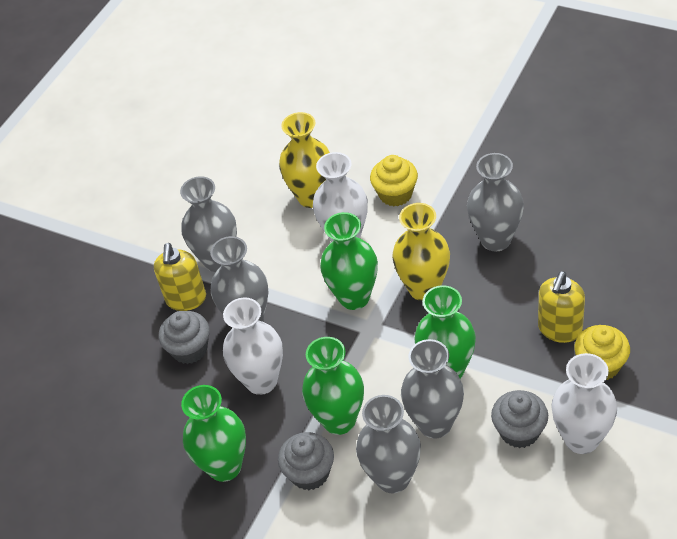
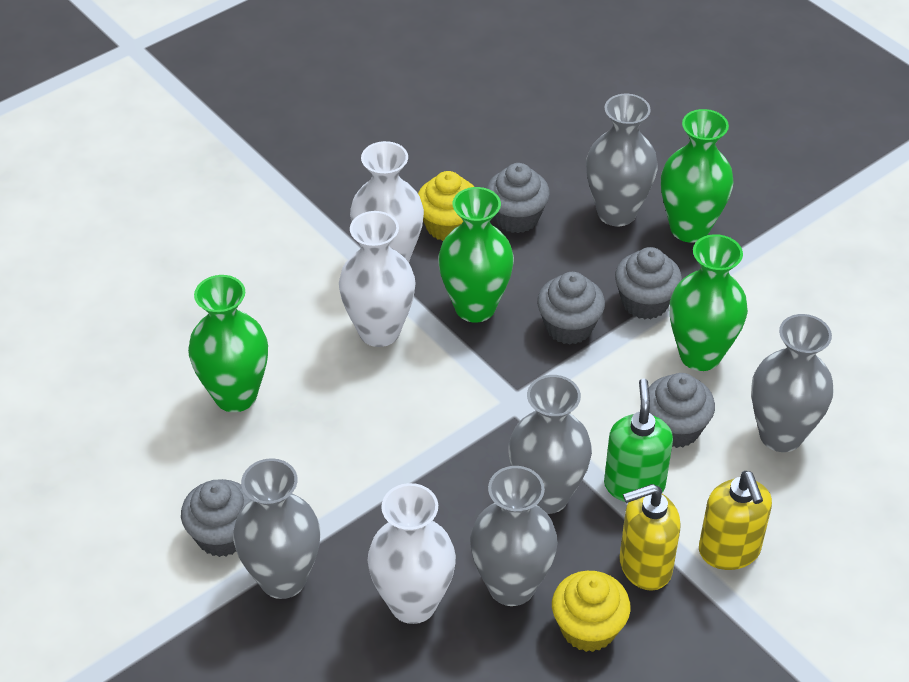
green soap dispenser: 0 -> 1
grey cupcake: 3 -> 5
yellow vase: 2 -> 0

